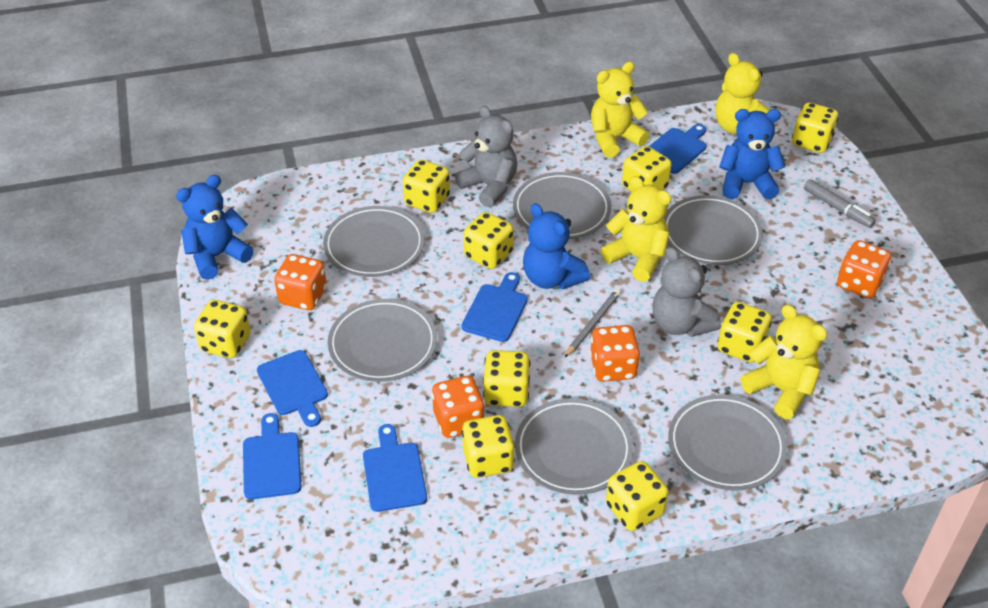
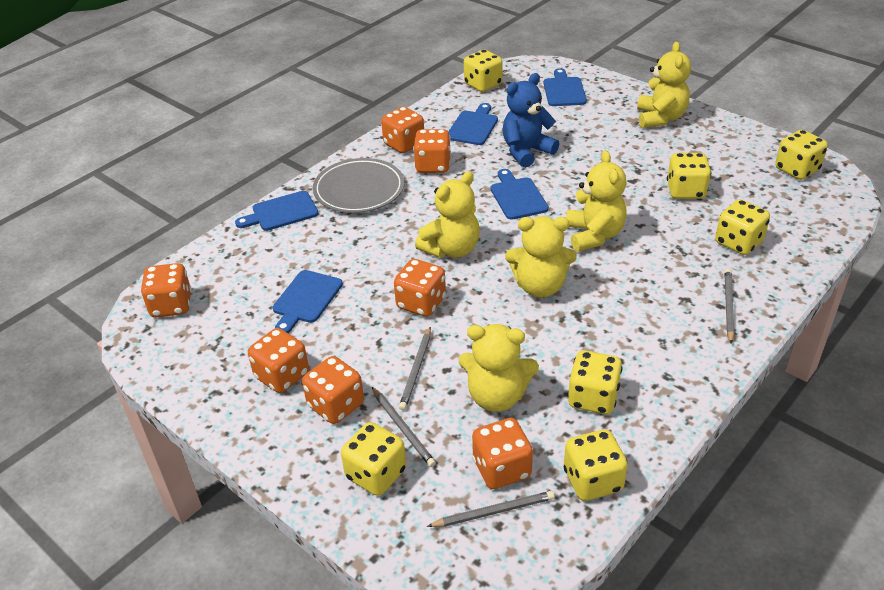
blue teddy bear: 3 -> 1
grey marker: 1 -> 0
grey pencil: 1 -> 4
grey plate: 6 -> 1
grey teddy bear: 2 -> 0
orange dice: 4 -> 7
yellow dice: 9 -> 7
yellow teddy bear: 4 -> 5

